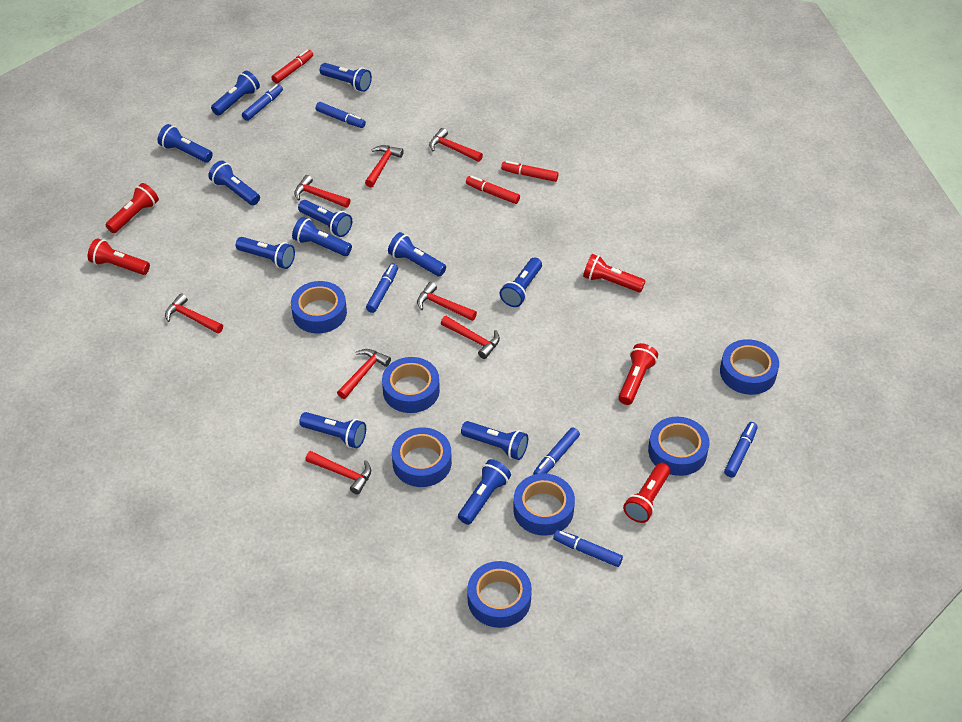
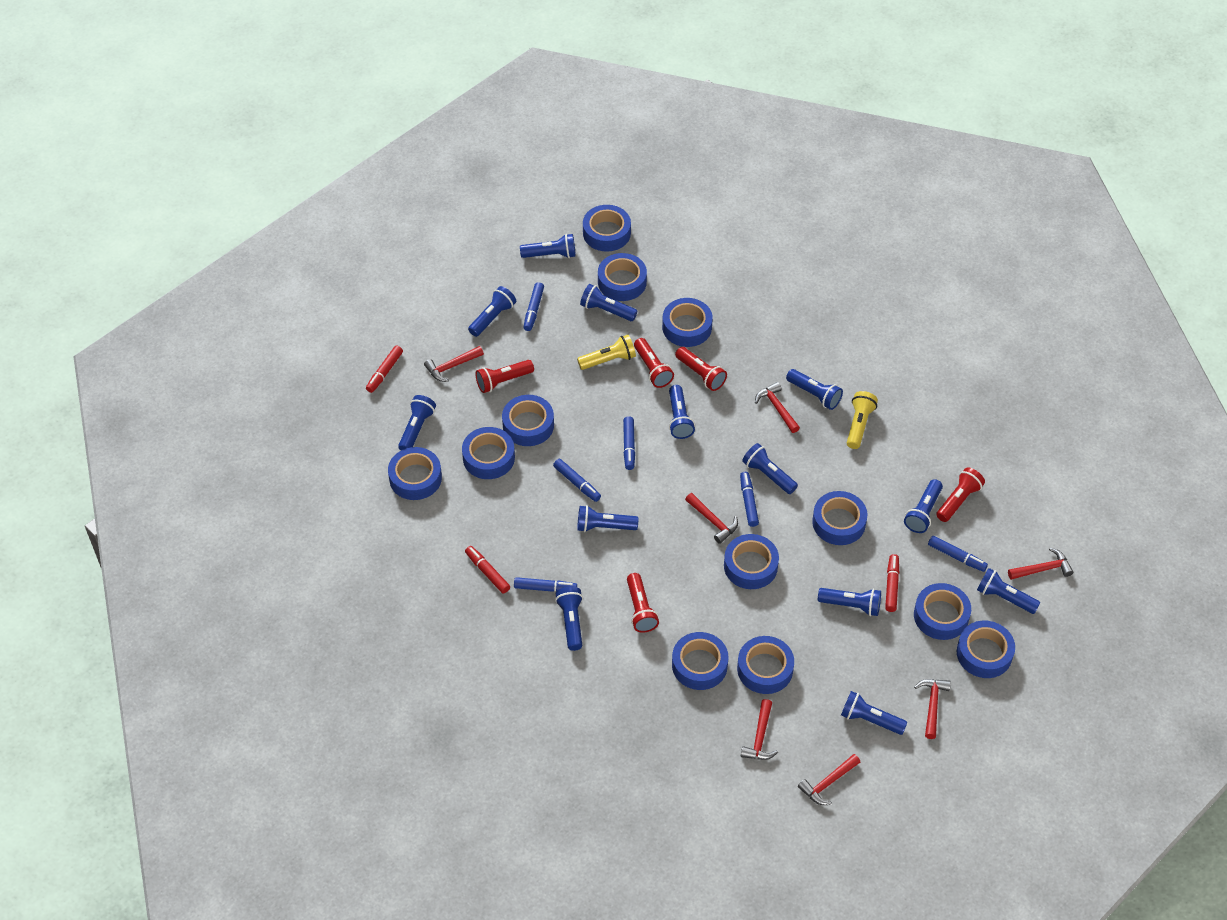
blue flashlight: 12 -> 13
blue tape: 7 -> 12
red hammer: 8 -> 7
yellow flashlight: 0 -> 2

